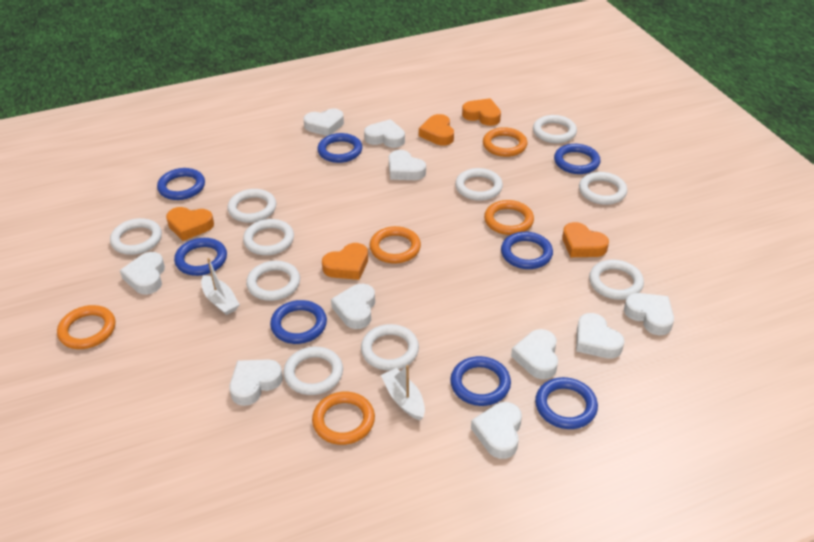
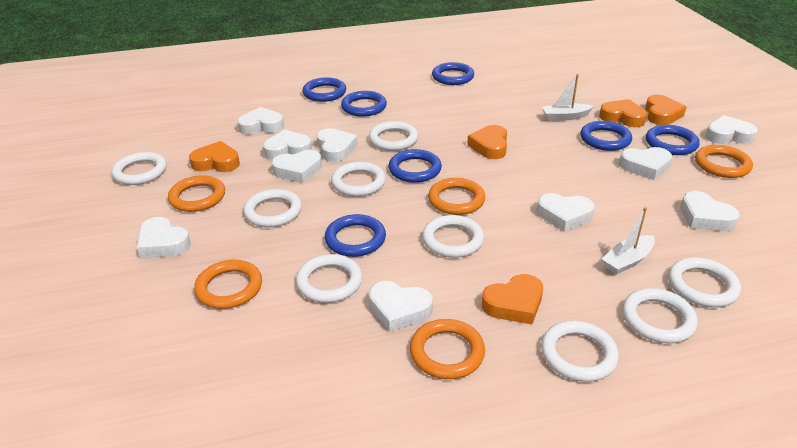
blue ring: 8 -> 7
white ring: 10 -> 9

